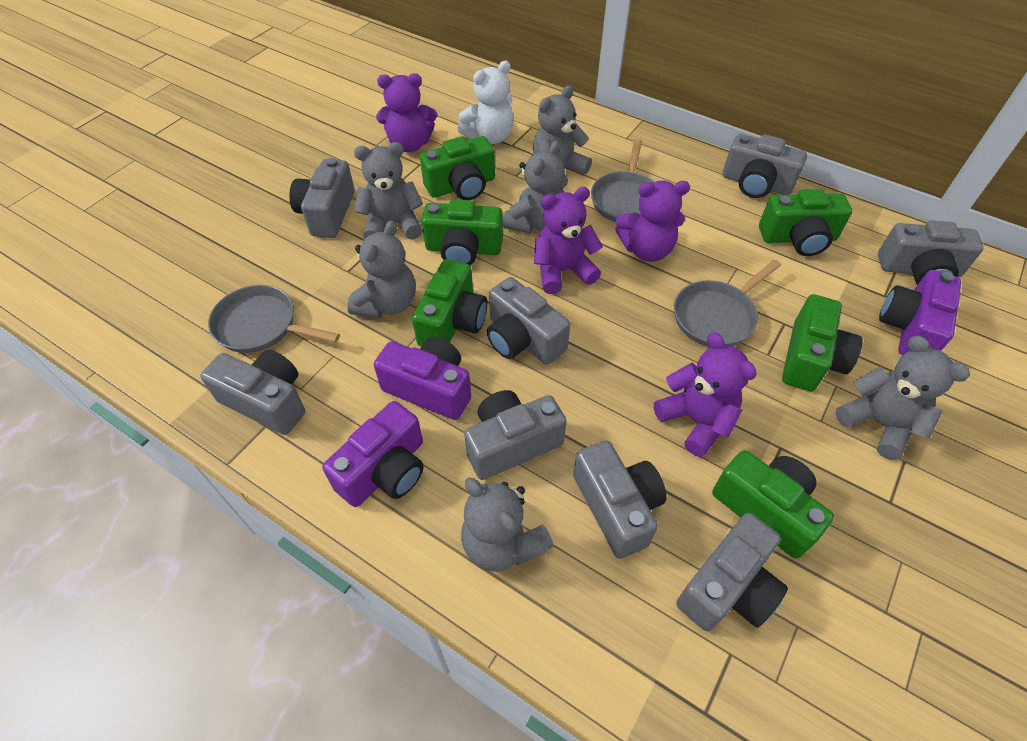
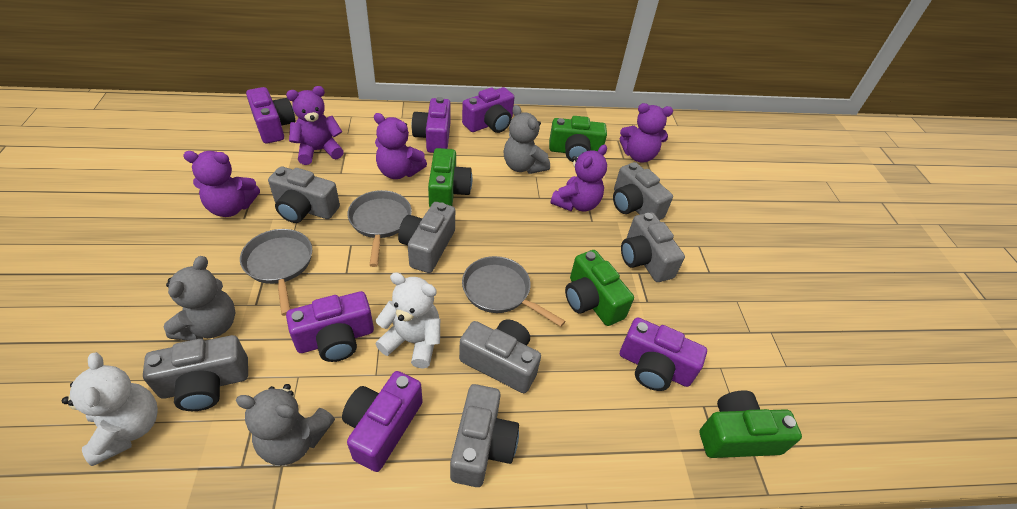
green camera: 6 -> 4
grey camera: 8 -> 7
grey teddy bear: 6 -> 3
purple camera: 3 -> 6
purple teddy bear: 4 -> 5
white teddy bear: 1 -> 2

